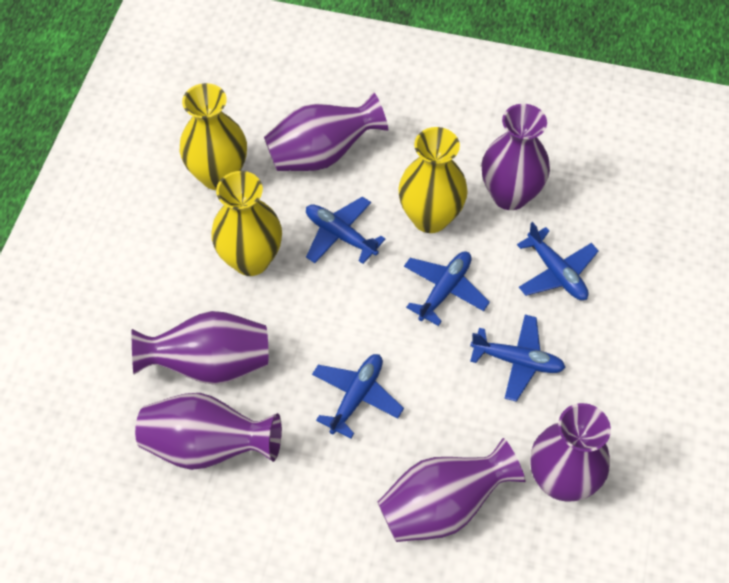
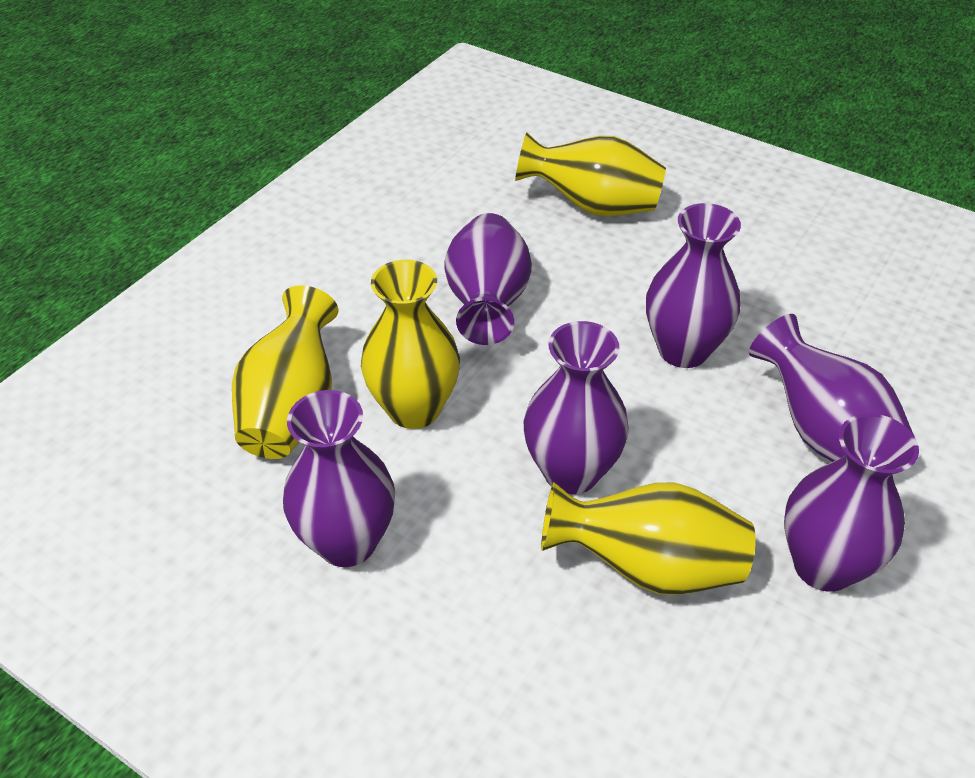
blue plane: 5 -> 0
yellow vase: 3 -> 4

